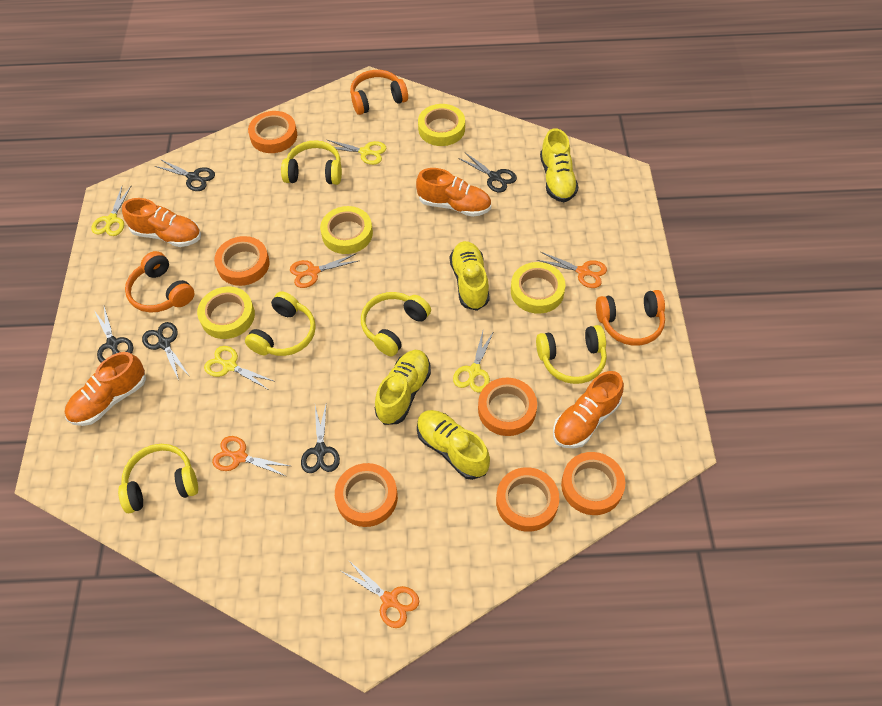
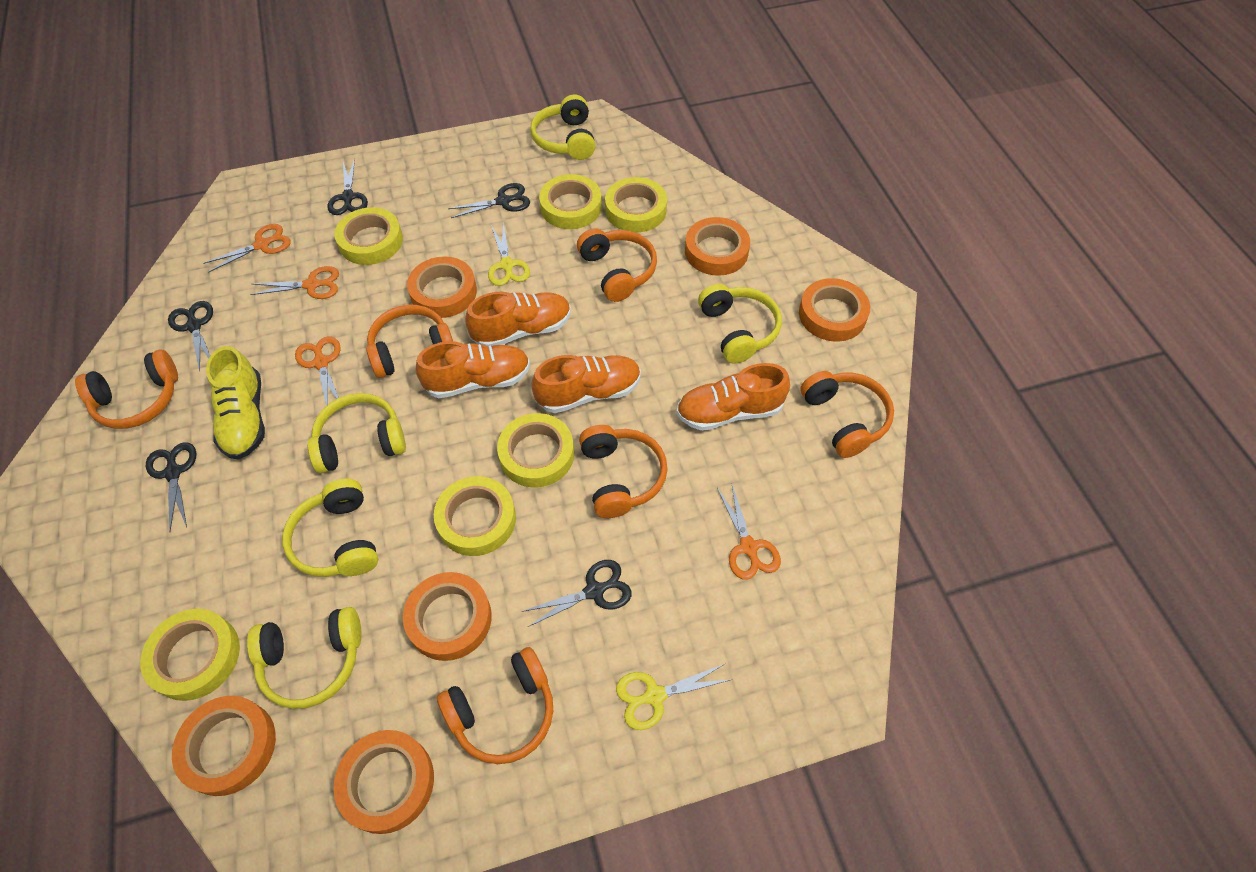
orange headphones: 3 -> 6
yellow scissors: 4 -> 2
yellow shoe: 4 -> 1
yellow tape: 4 -> 6

